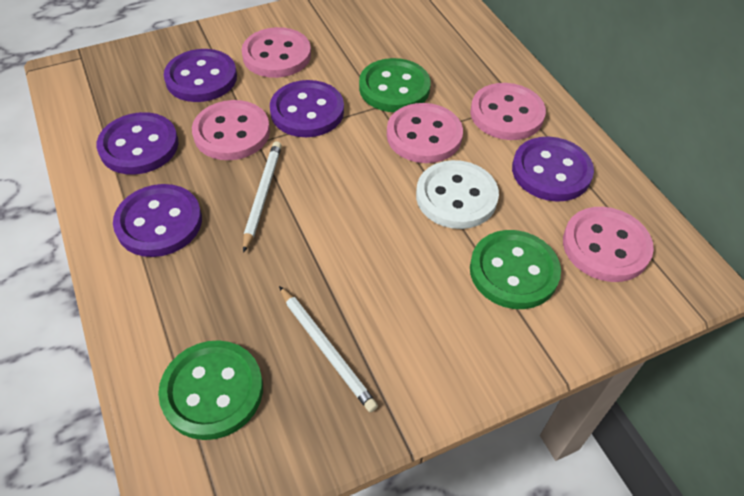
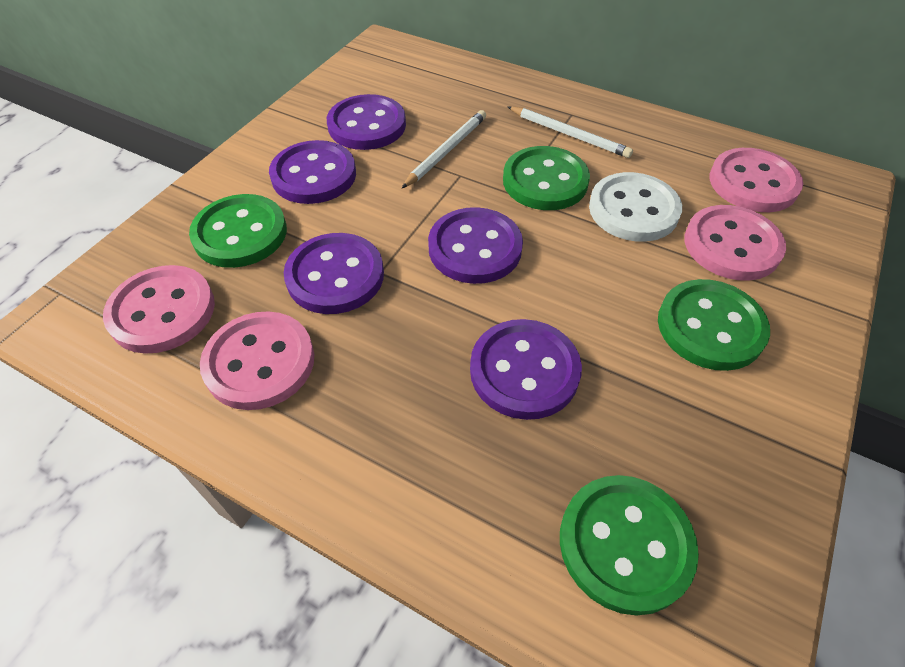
green button: 3 -> 4
pink button: 5 -> 4

